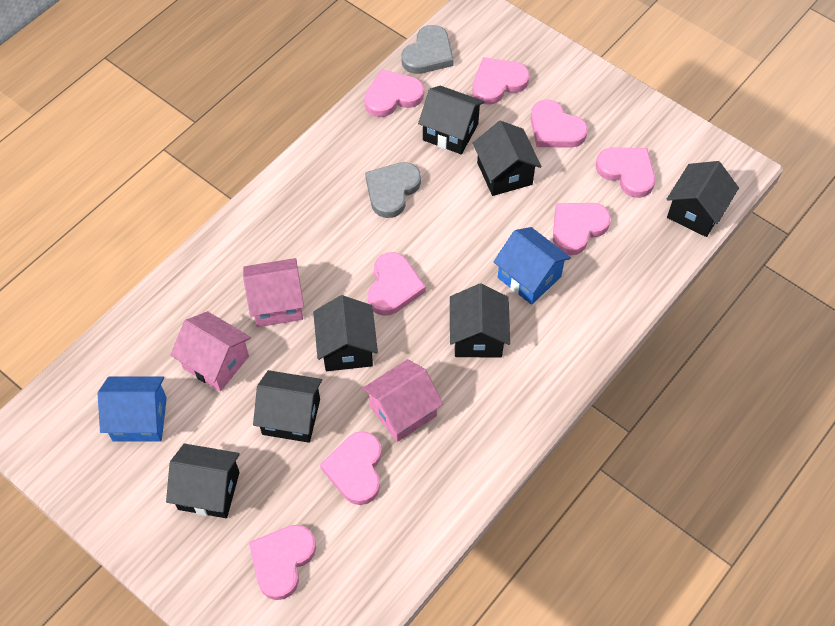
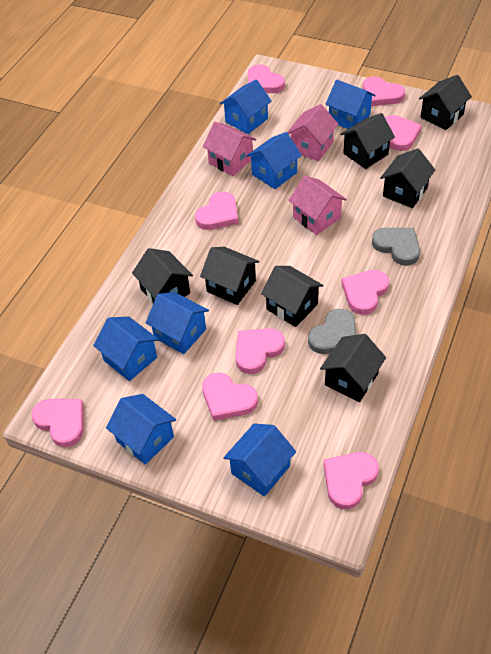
blue house: 2 -> 7
pink heart: 8 -> 9

